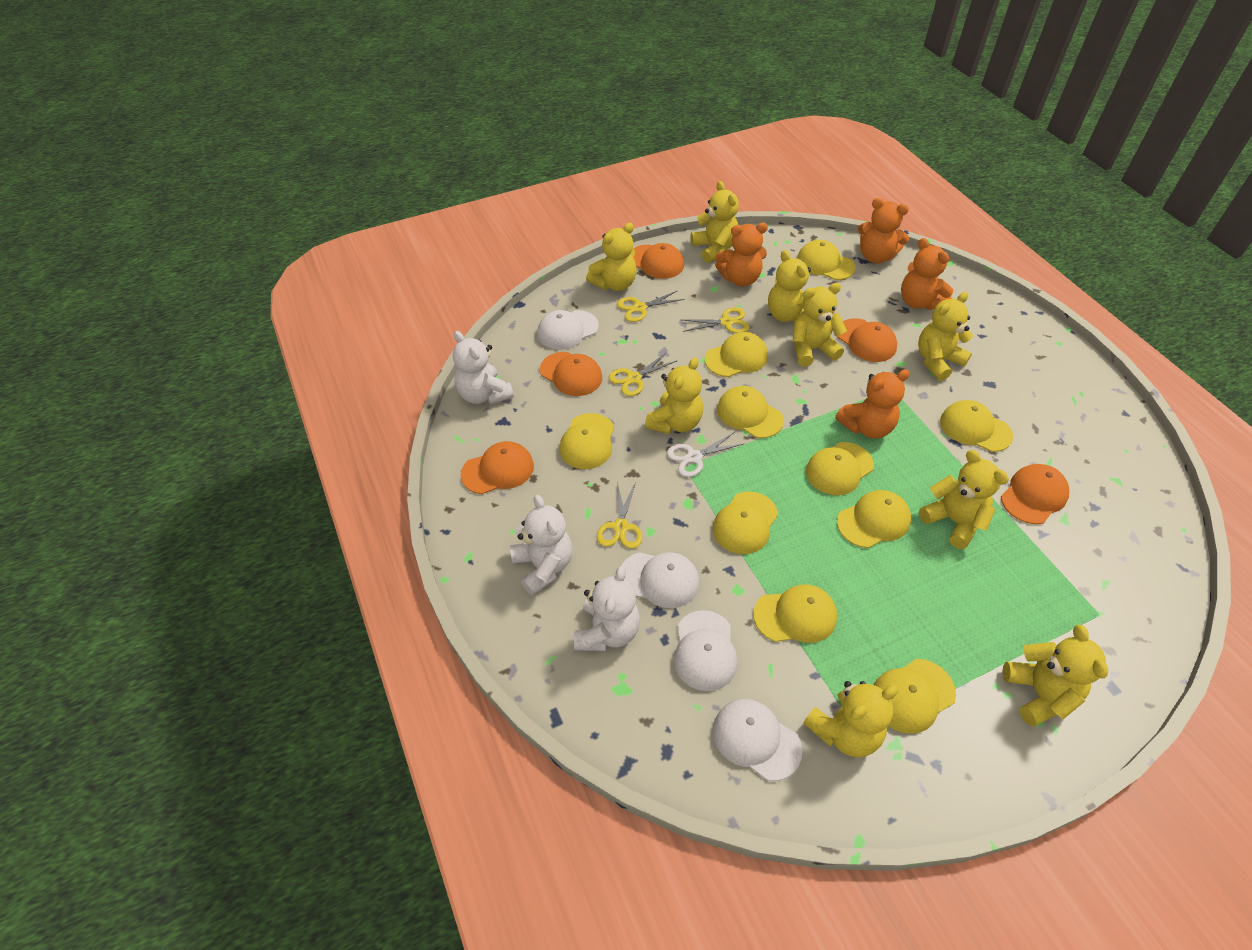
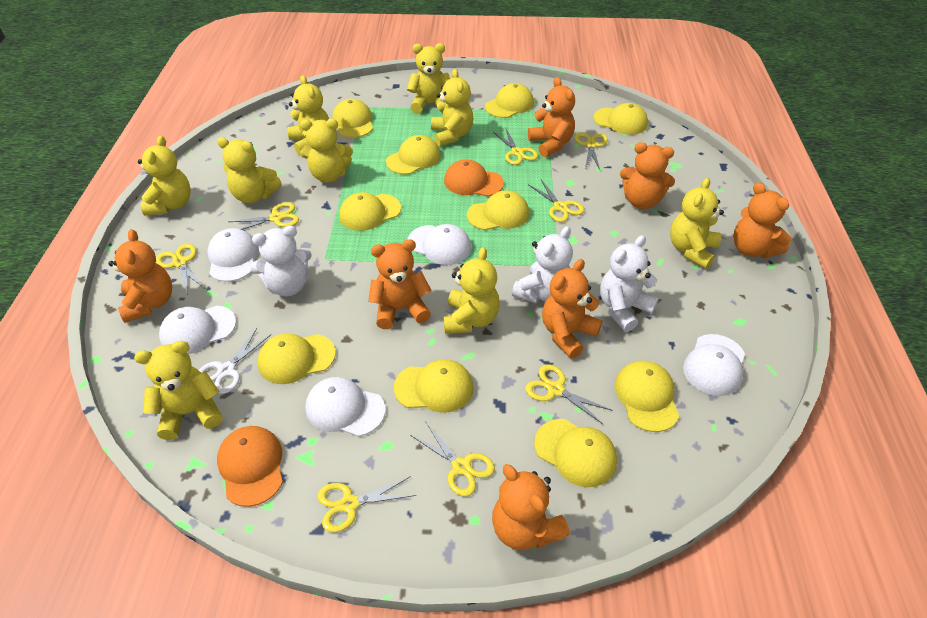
orange cap: 5 -> 2
orange teddy bear: 4 -> 7
white cap: 4 -> 5
yellow scissors: 4 -> 8

